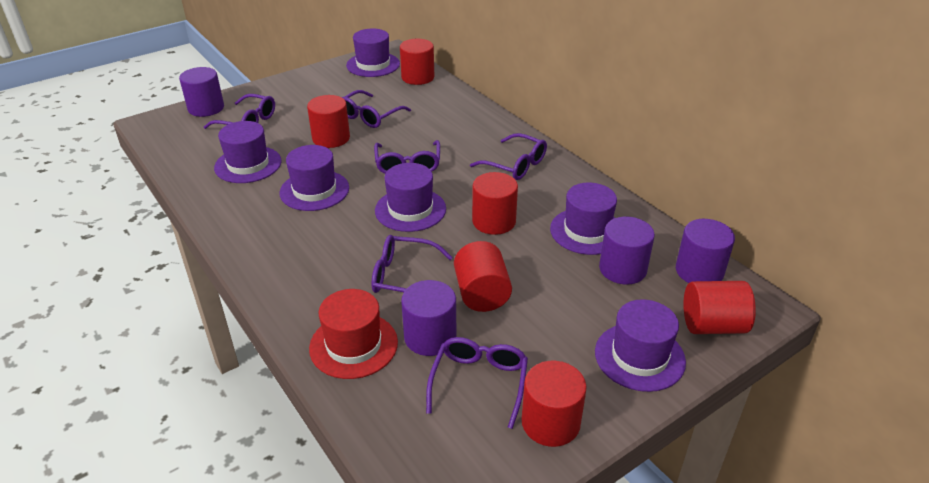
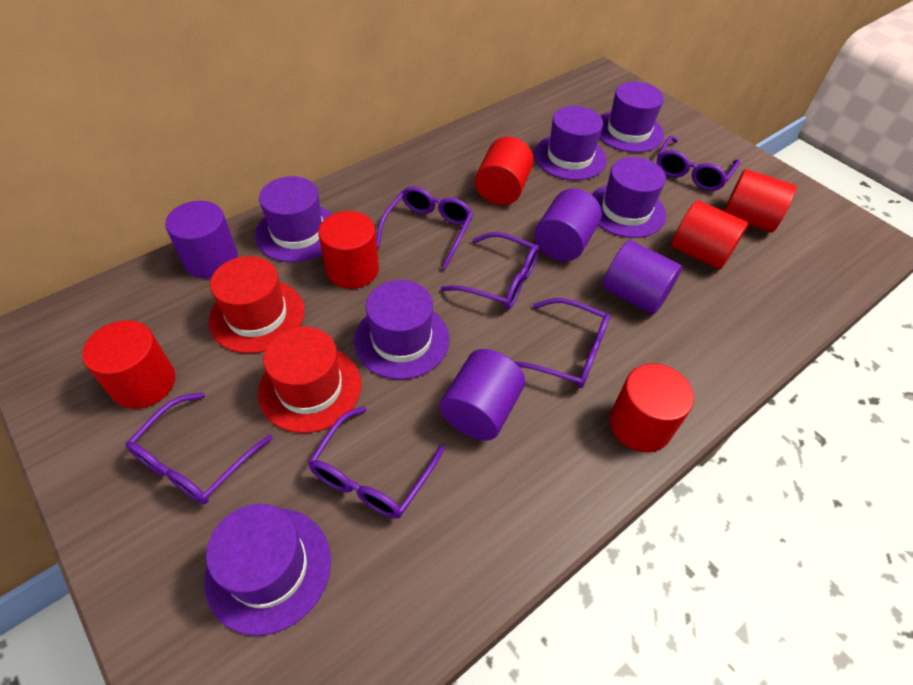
red hat: 1 -> 2

